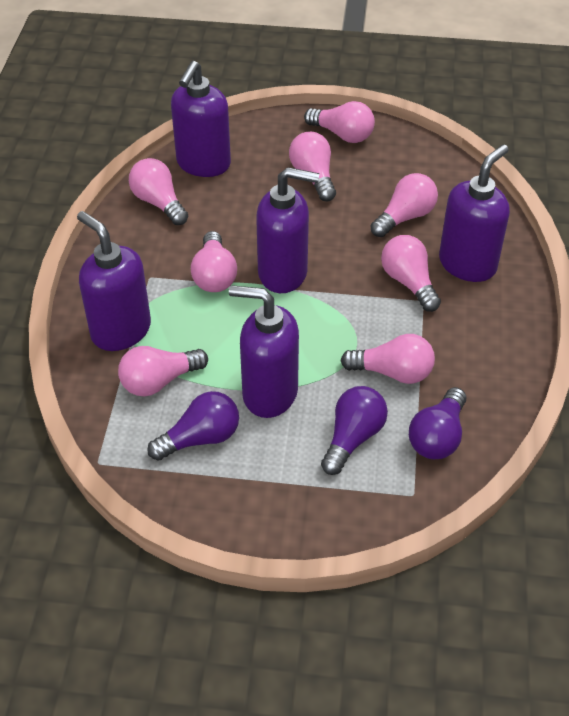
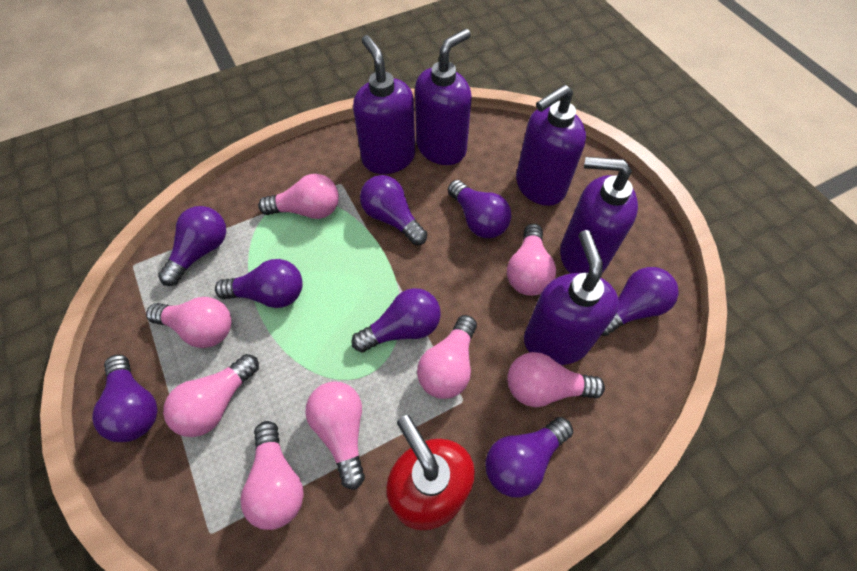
purple light bulb: 3 -> 8
red soap dispenser: 0 -> 1

